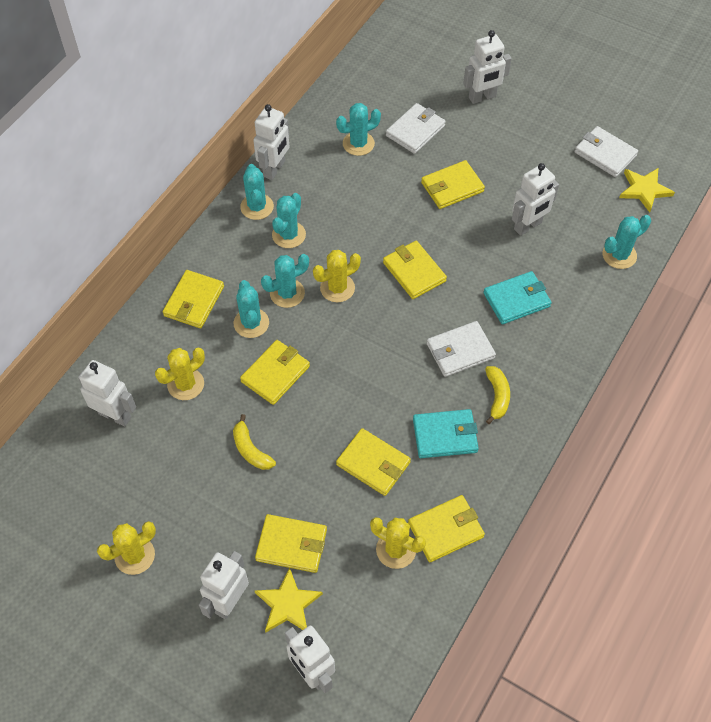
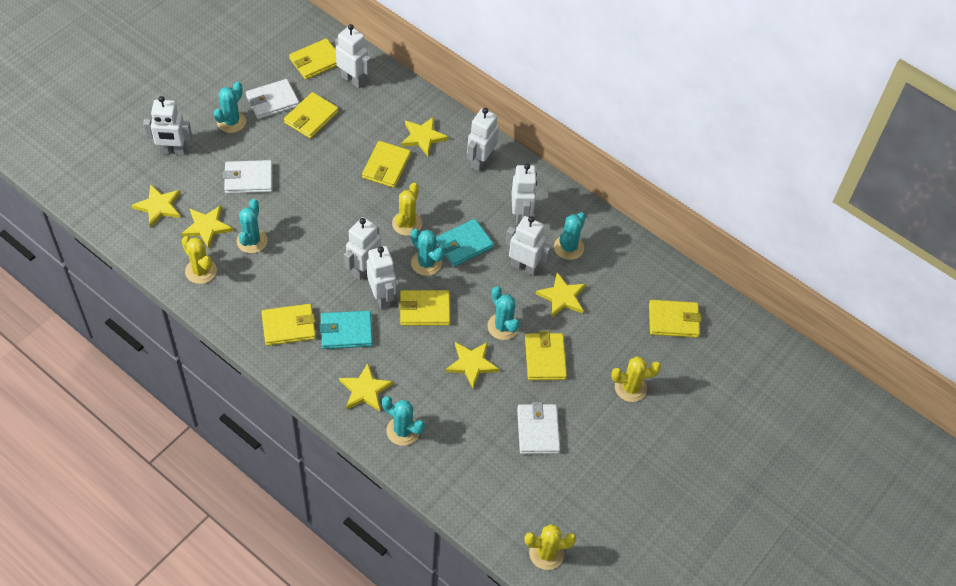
white robot: 6 -> 7
yellow banana: 2 -> 0
yellow star: 2 -> 6

